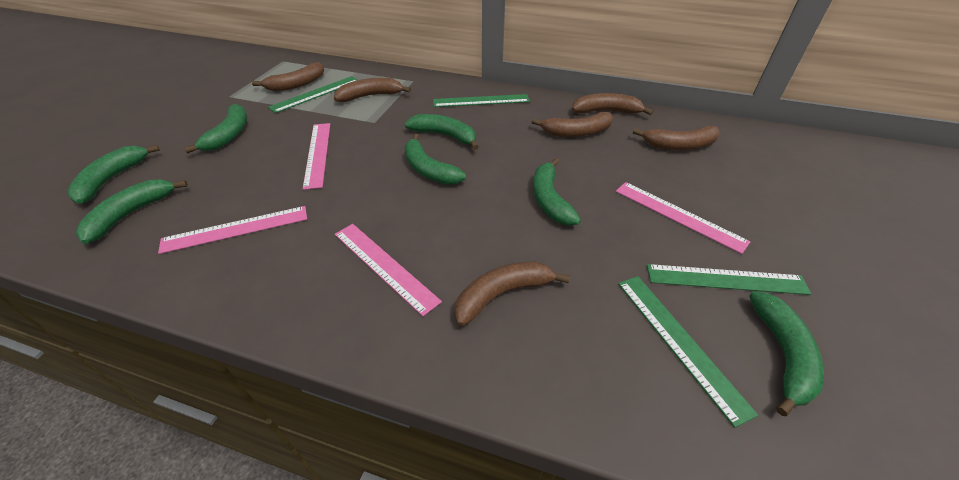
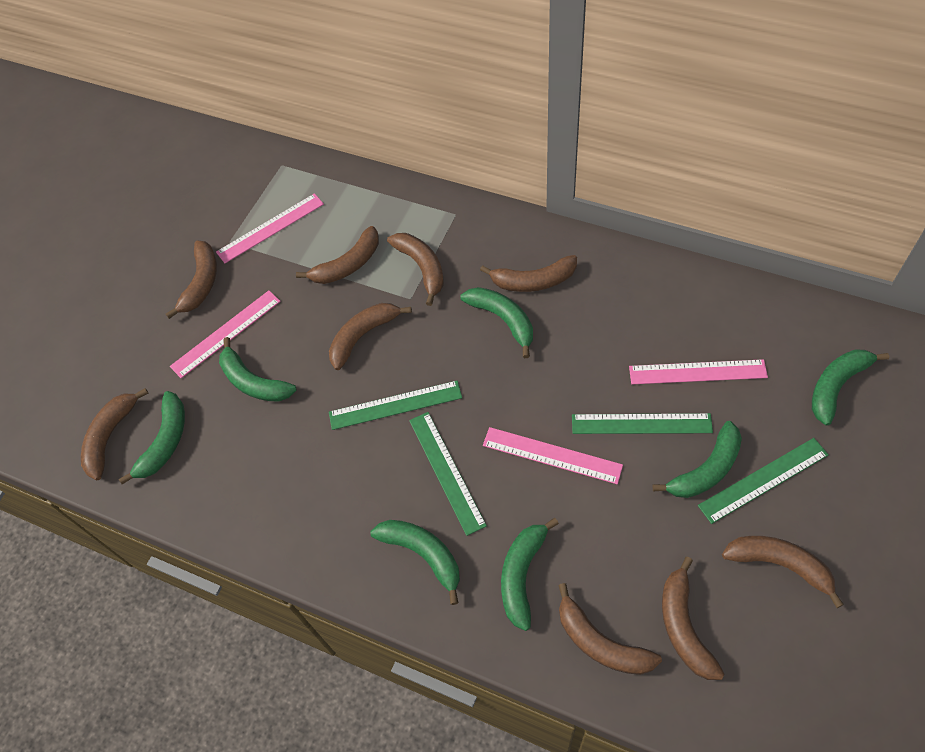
brown banana: 6 -> 9

